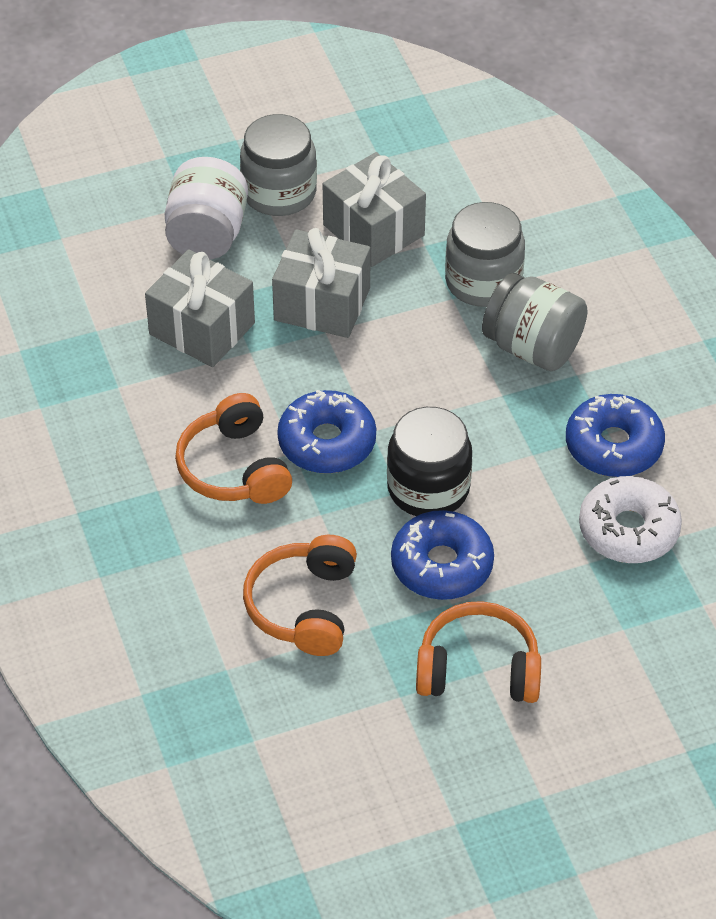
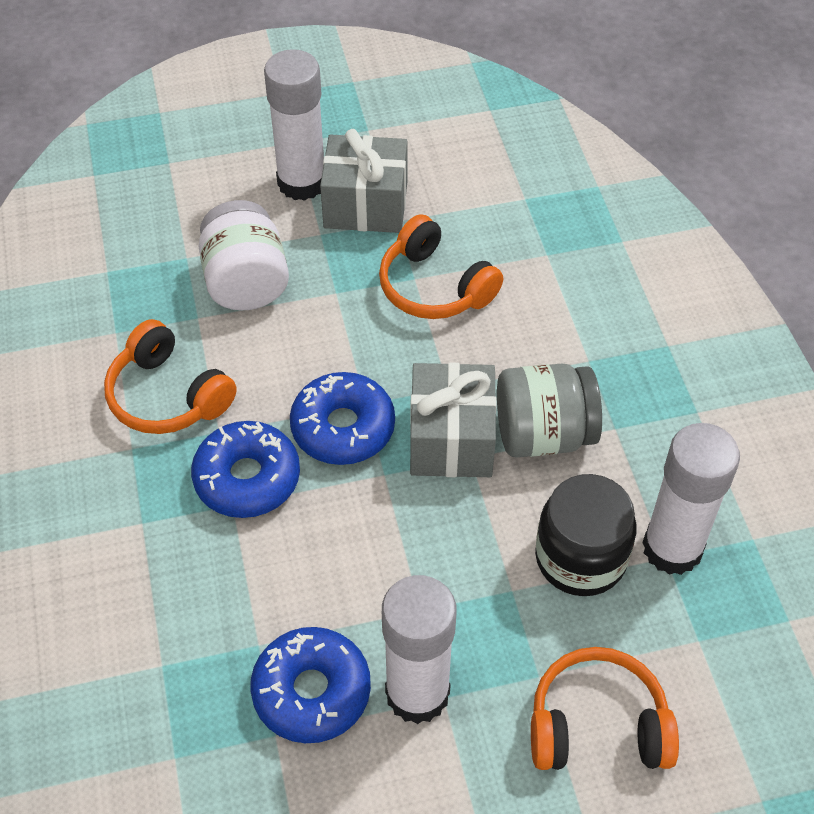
grey gift: 3 -> 2
grey jar: 3 -> 1
white donut: 1 -> 0
white glue stick: 0 -> 3

